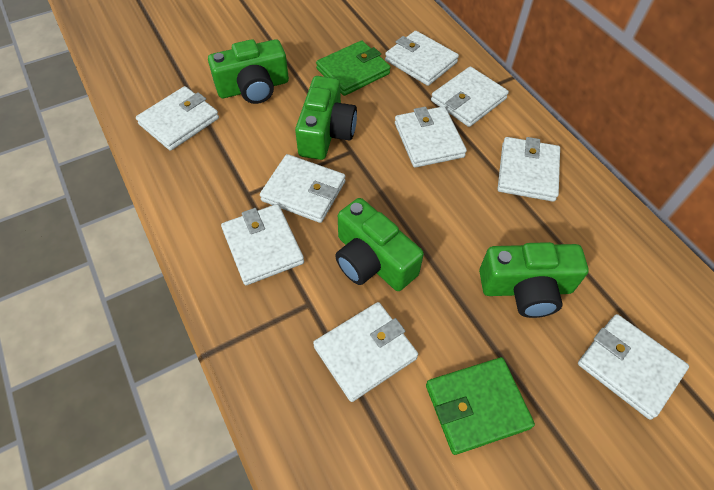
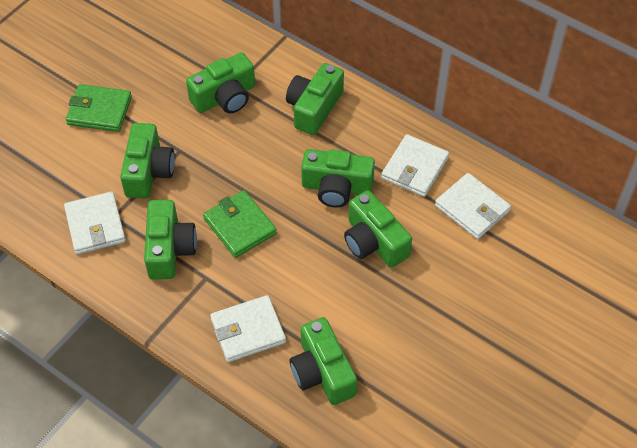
green camera: 4 -> 7
white wallet: 9 -> 4

